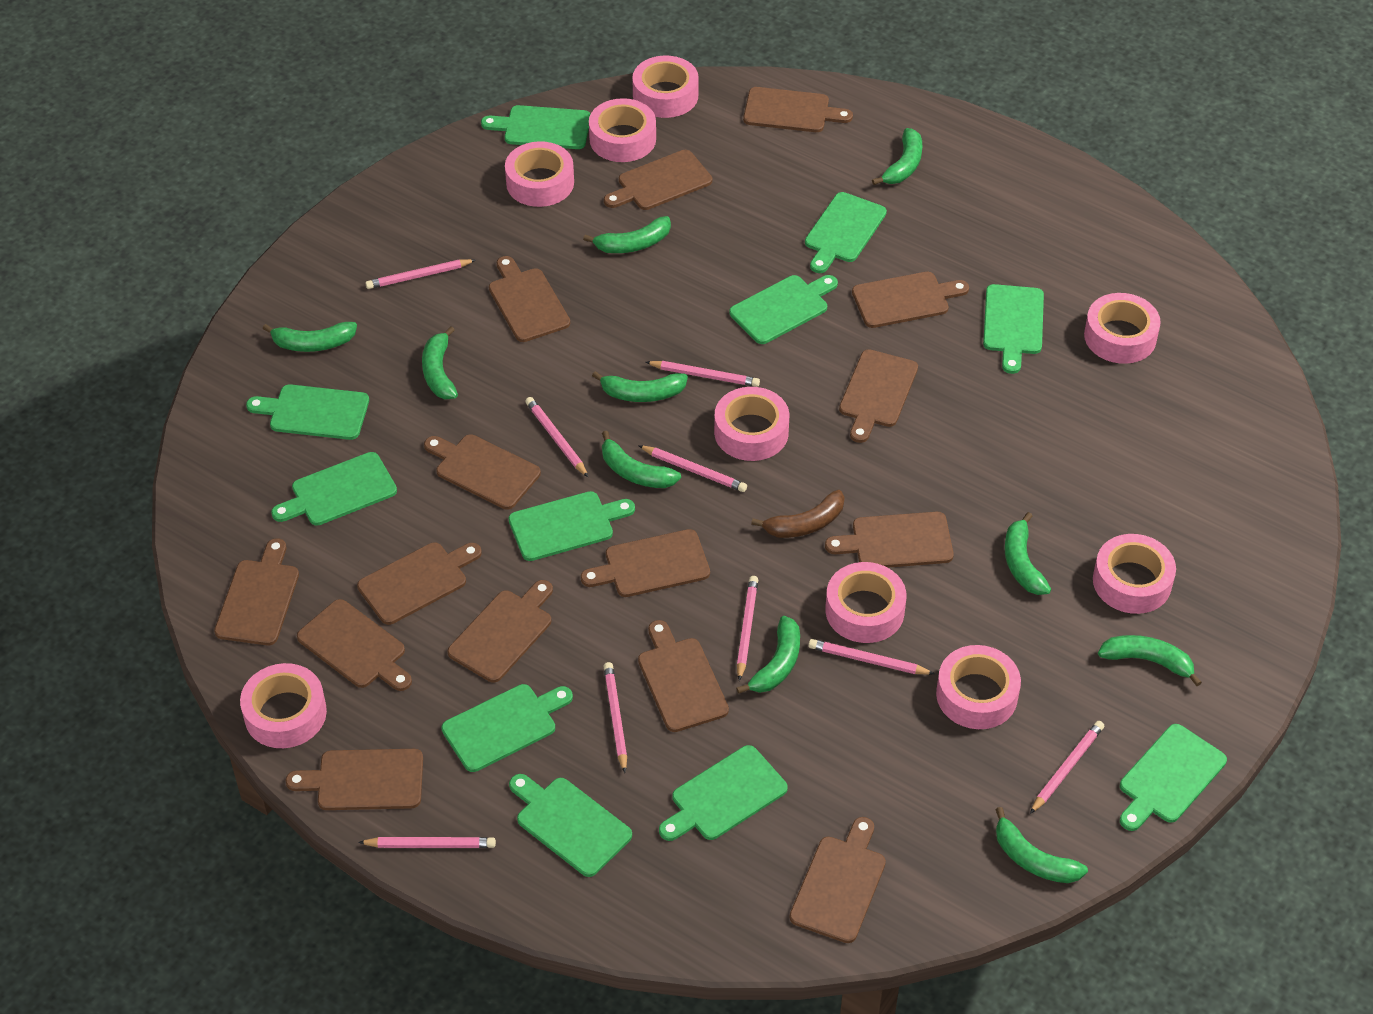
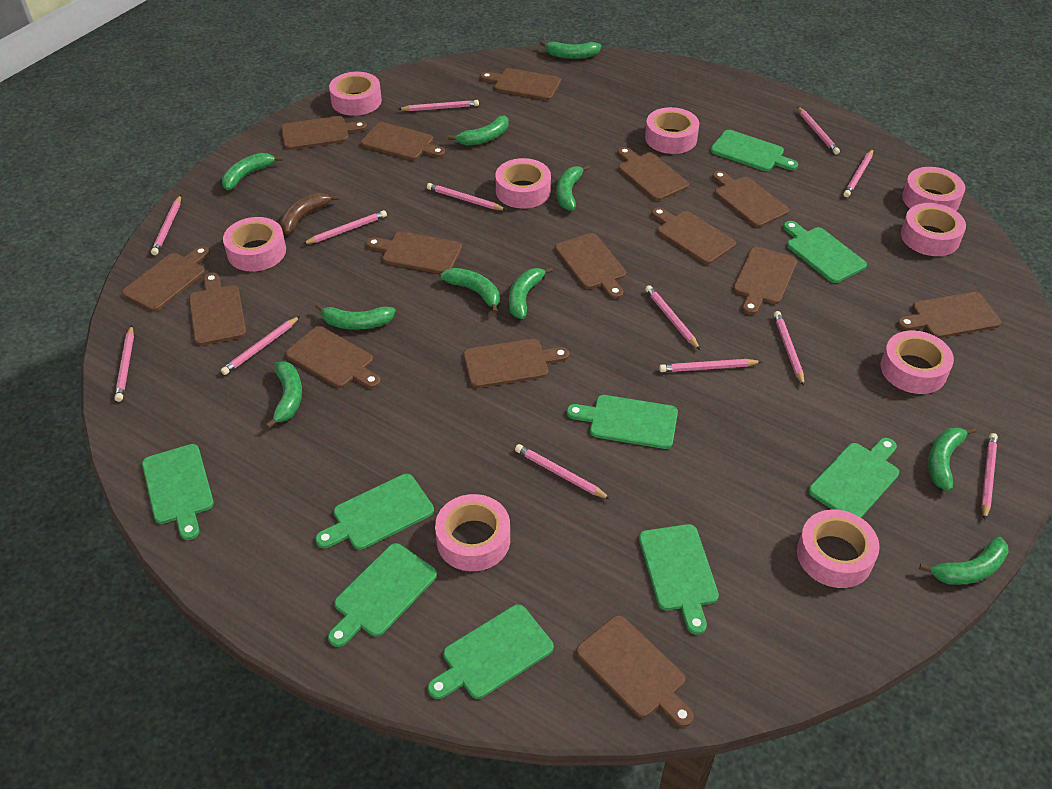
green cutting board: 11 -> 9
pink pencil: 9 -> 13

